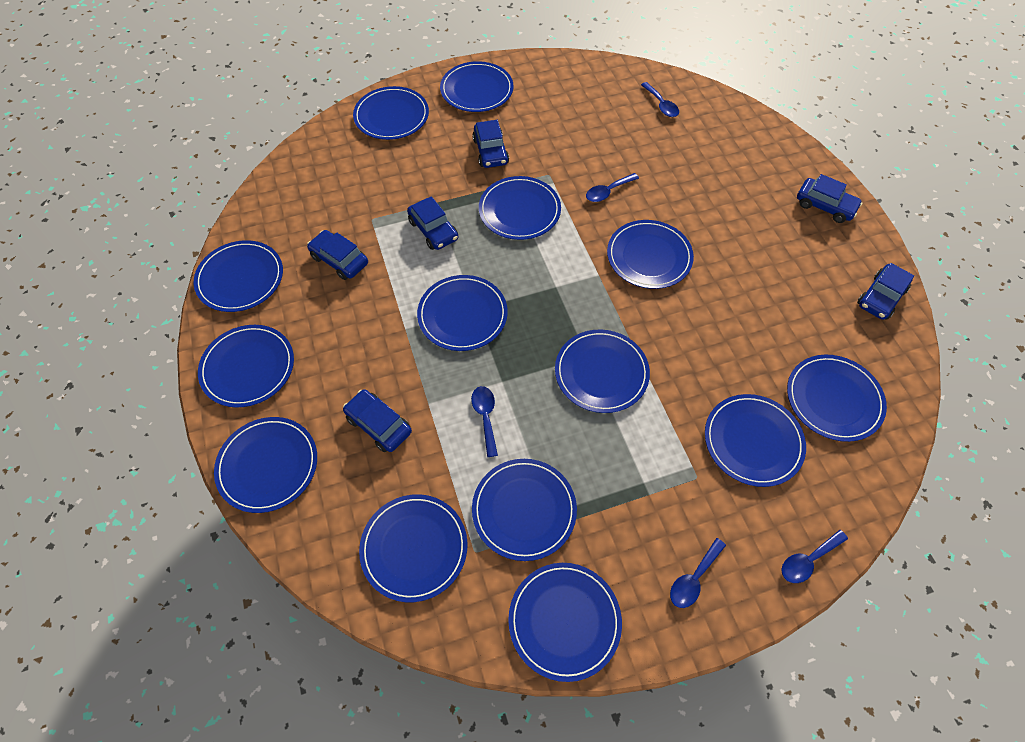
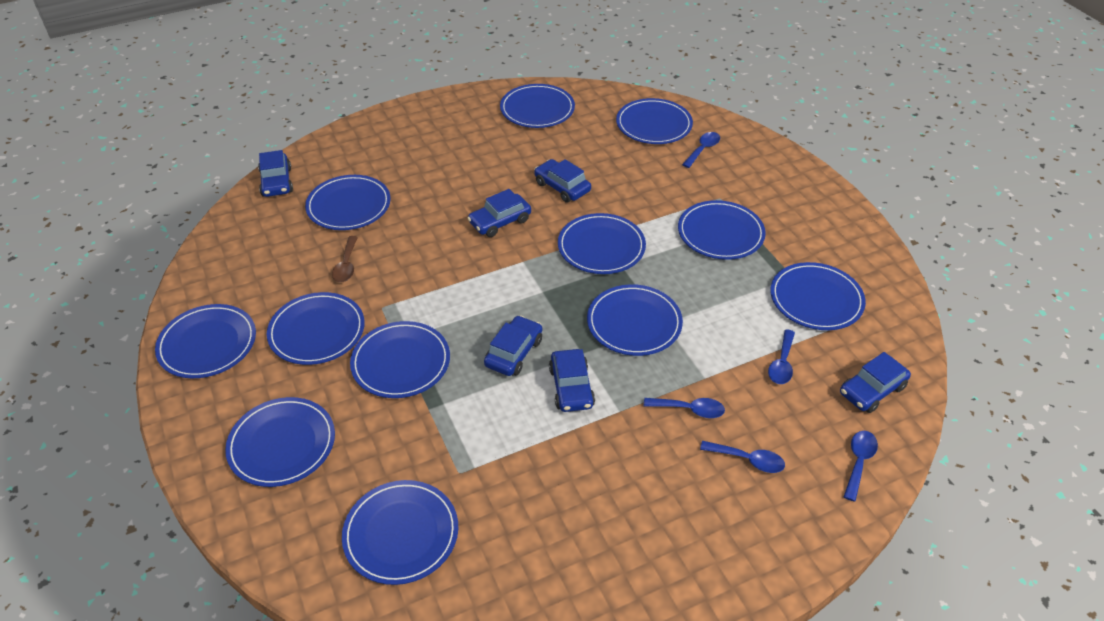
blue plate: 14 -> 12
brown spoon: 0 -> 1

